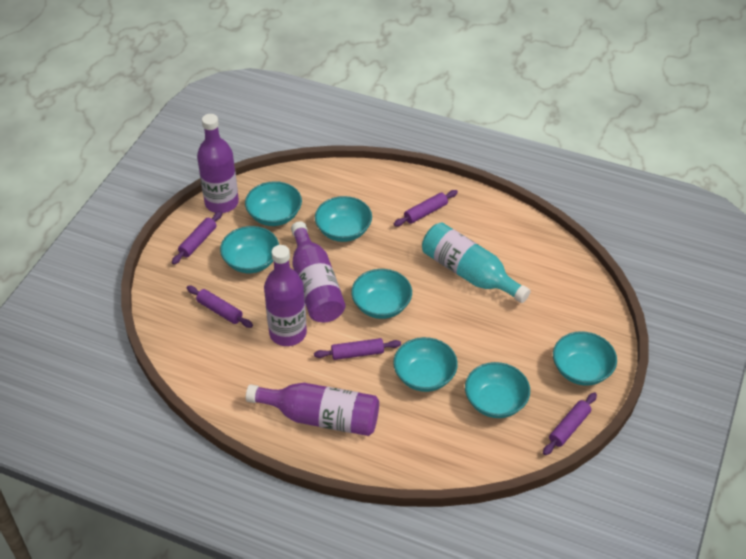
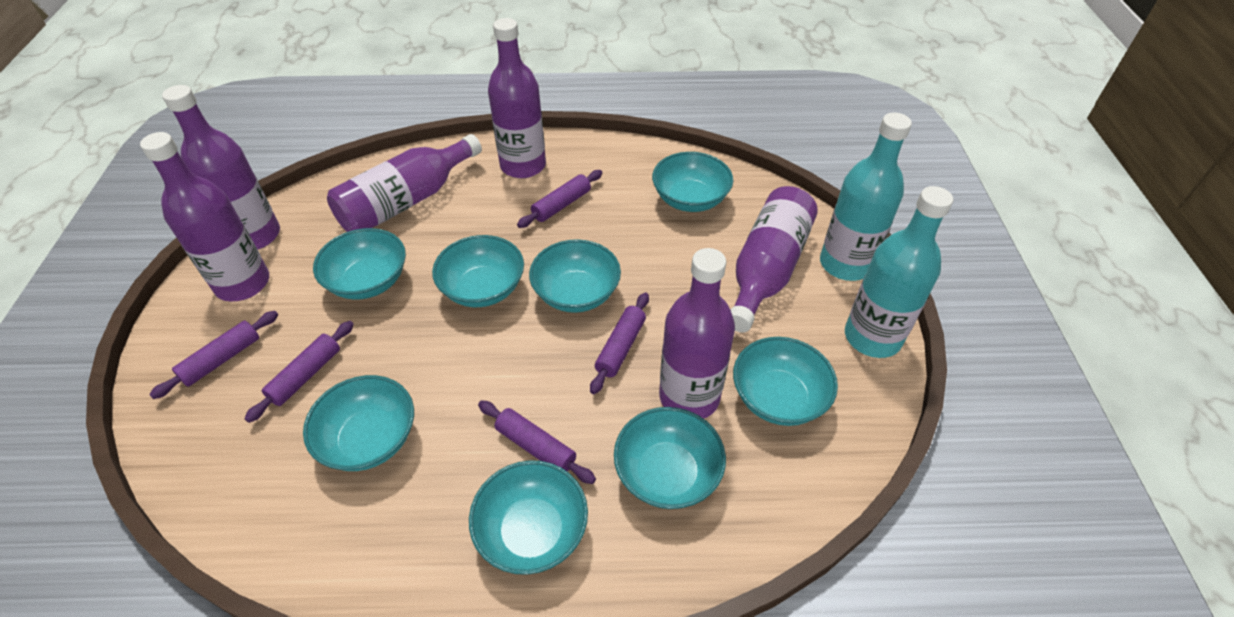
purple bottle: 4 -> 6
turquoise bottle: 1 -> 2
turquoise bowl: 7 -> 8

